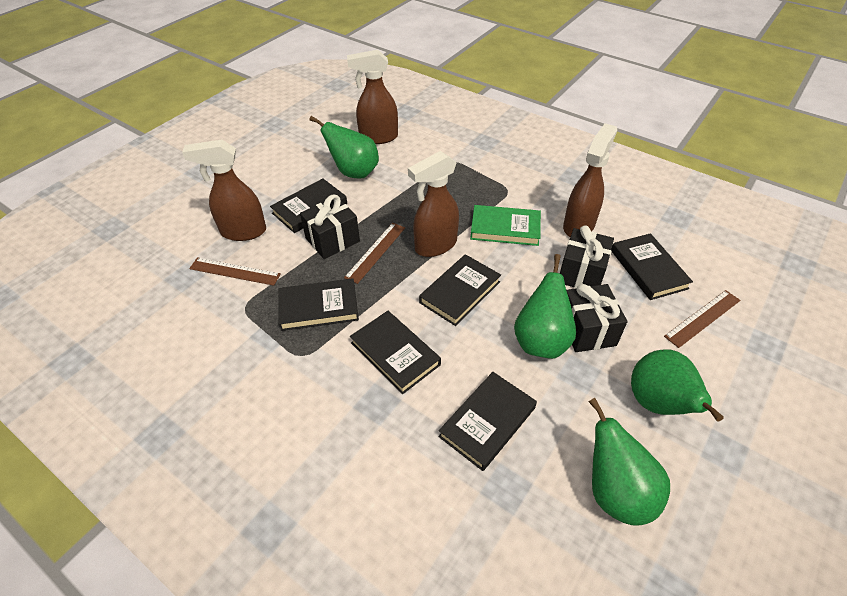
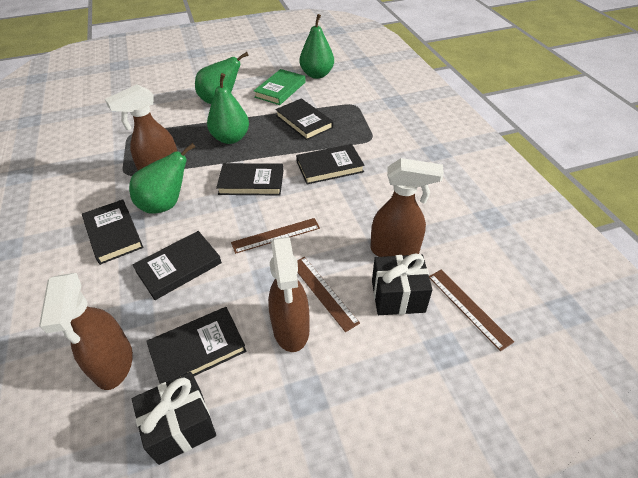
black gift: 3 -> 2

